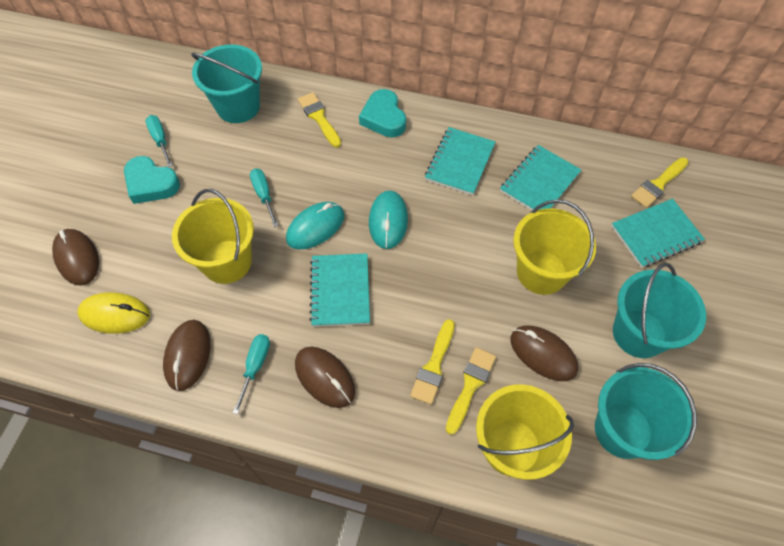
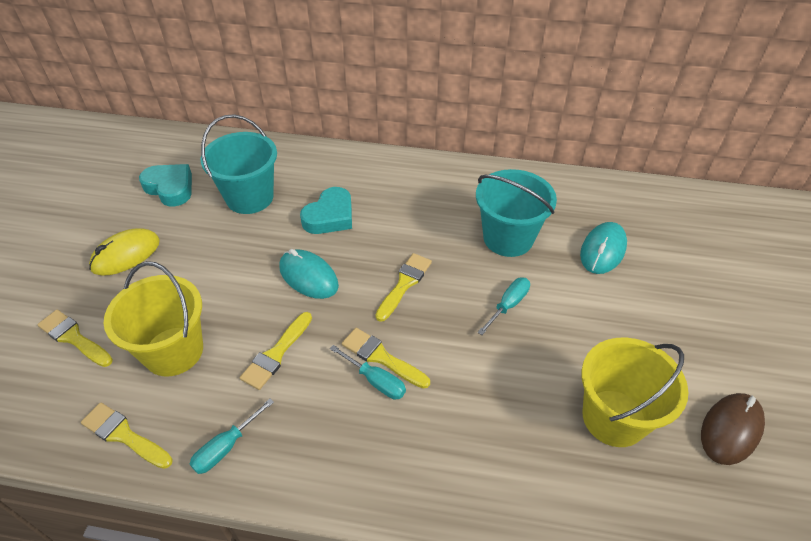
brown mouse: 4 -> 1
turquoise bucket: 3 -> 2
turquoise notebook: 4 -> 0
yellow brush: 4 -> 5
yellow bucket: 3 -> 2

